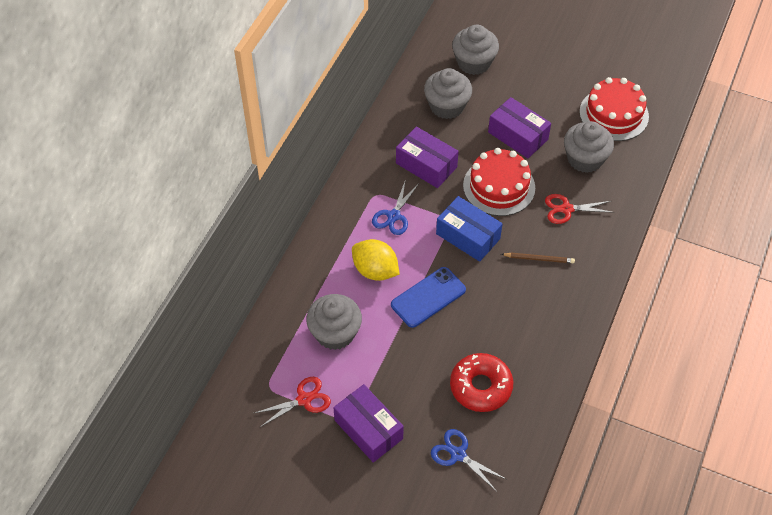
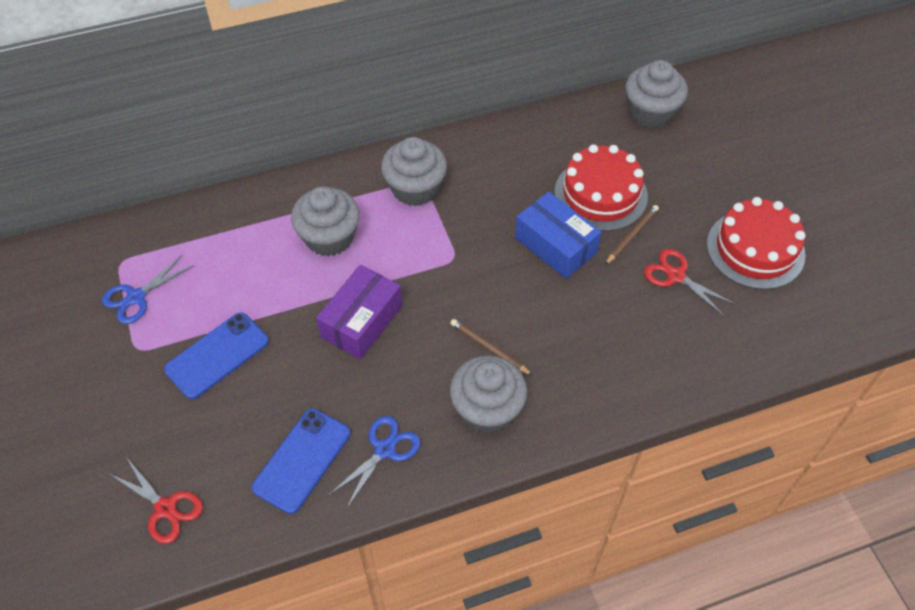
blue phone: 1 -> 2
brown pencil: 1 -> 2
purple box: 3 -> 1
red donut: 1 -> 0
yellow lemon: 1 -> 0

